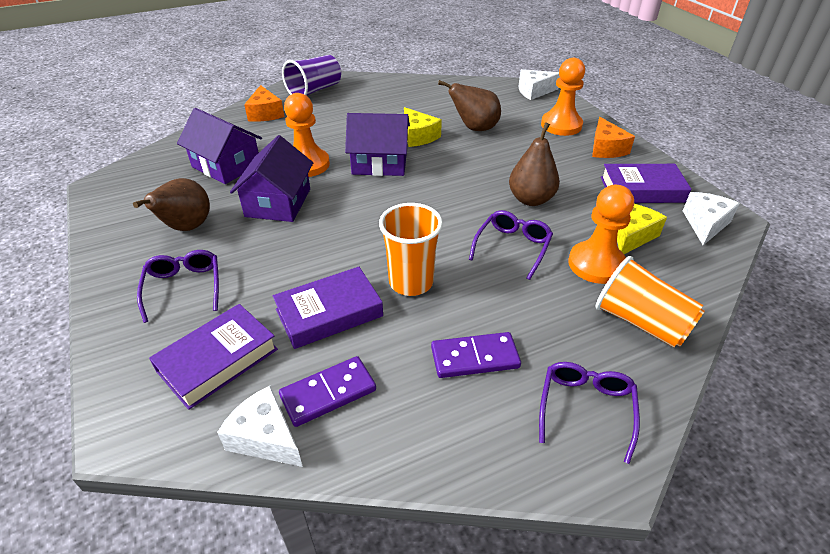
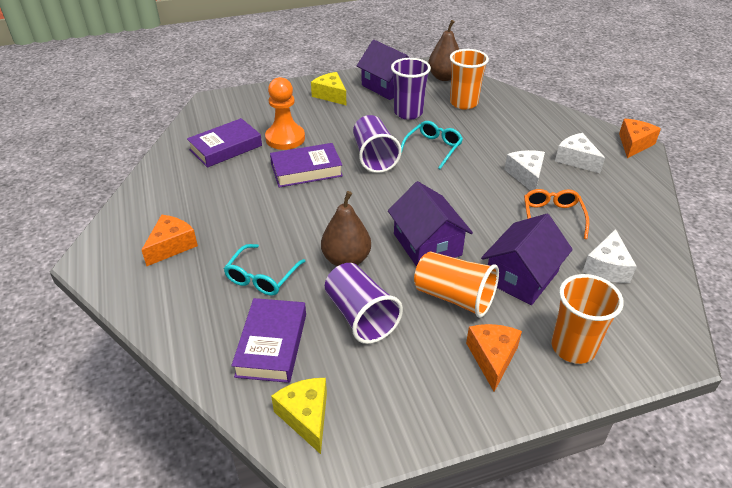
brown pear: 3 -> 2
orange cheese: 2 -> 3
orange cup: 2 -> 3
orange glasses: 0 -> 1
orange pawn: 3 -> 1
purple cup: 1 -> 3
purple domino: 2 -> 0
purple glasses: 3 -> 0
turquoise glasses: 0 -> 2

